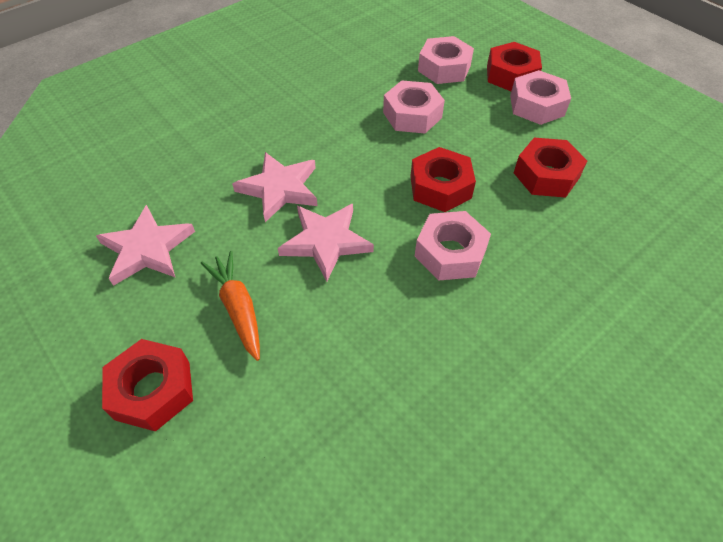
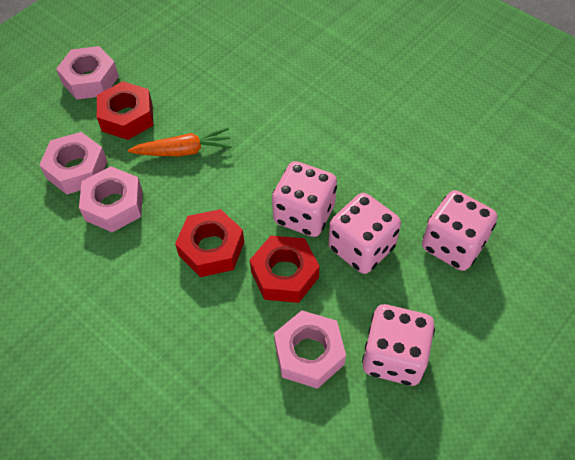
pink dice: 0 -> 4
pink star: 3 -> 0
red nut: 4 -> 3

